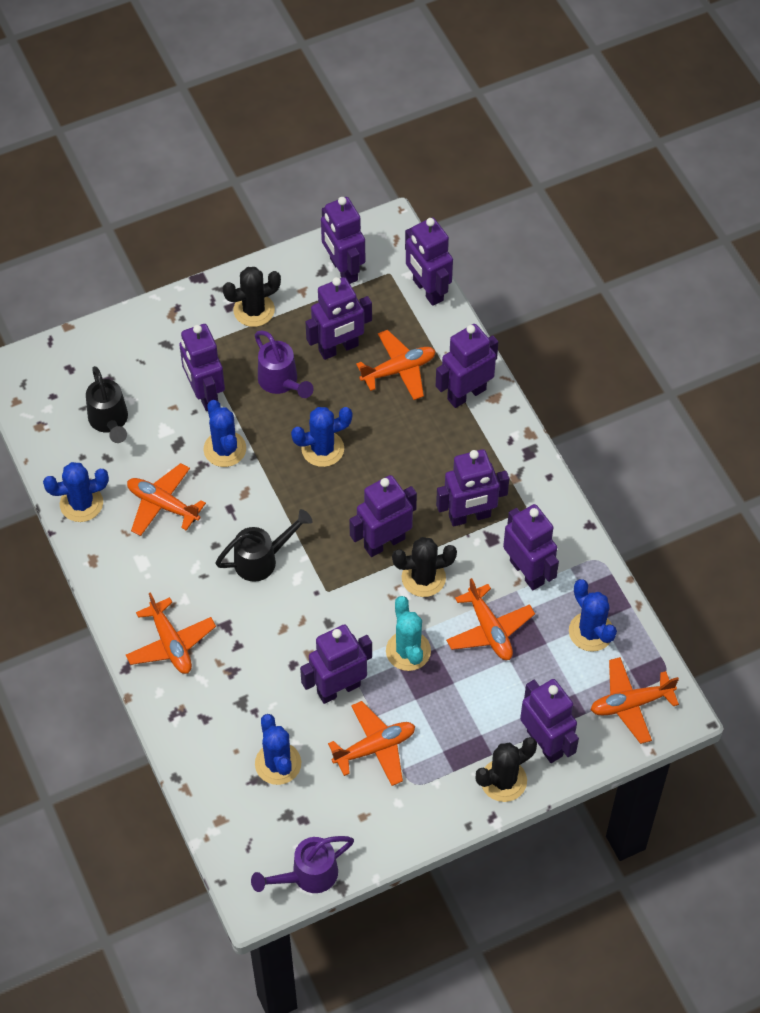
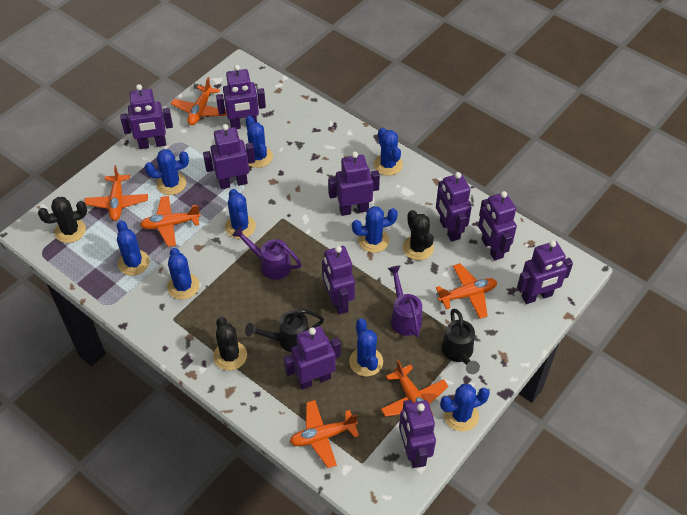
blue cactus: 5 -> 9
turquoise cactus: 1 -> 0

